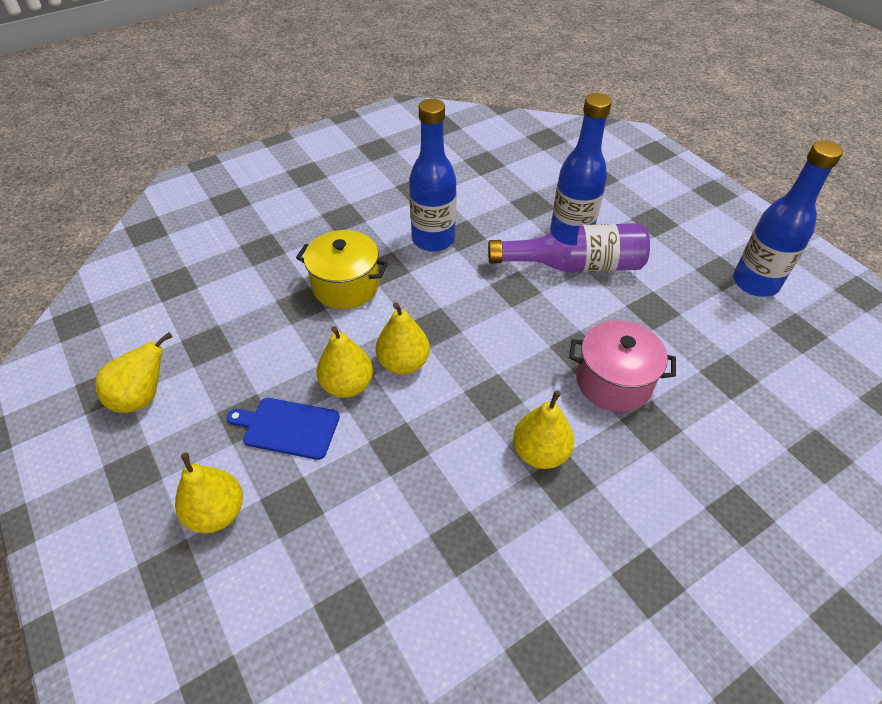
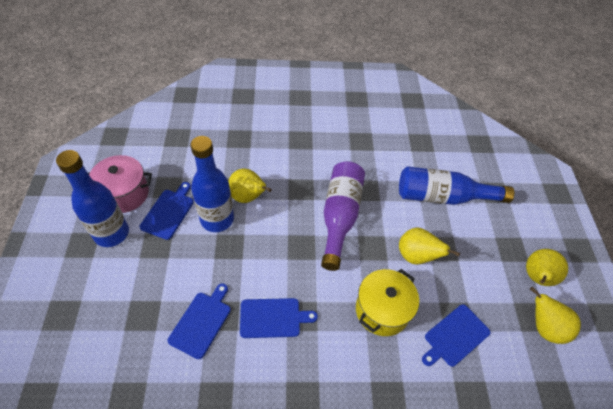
blue cutting board: 1 -> 4
yellow pear: 5 -> 4

